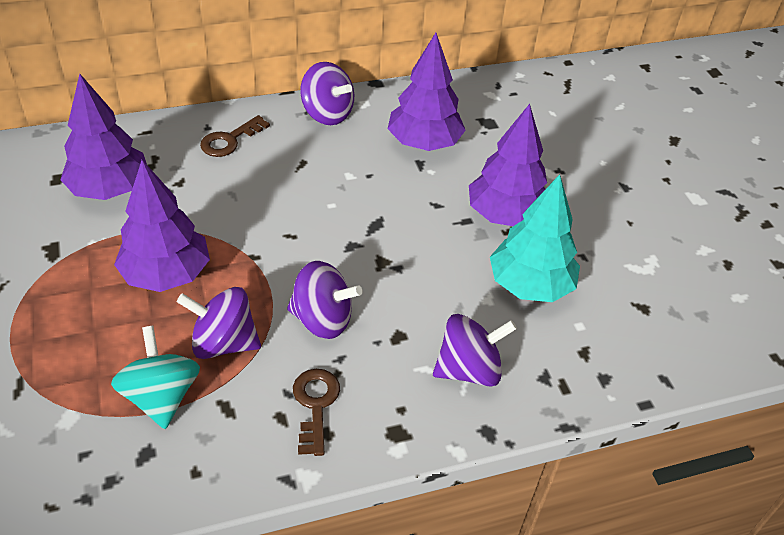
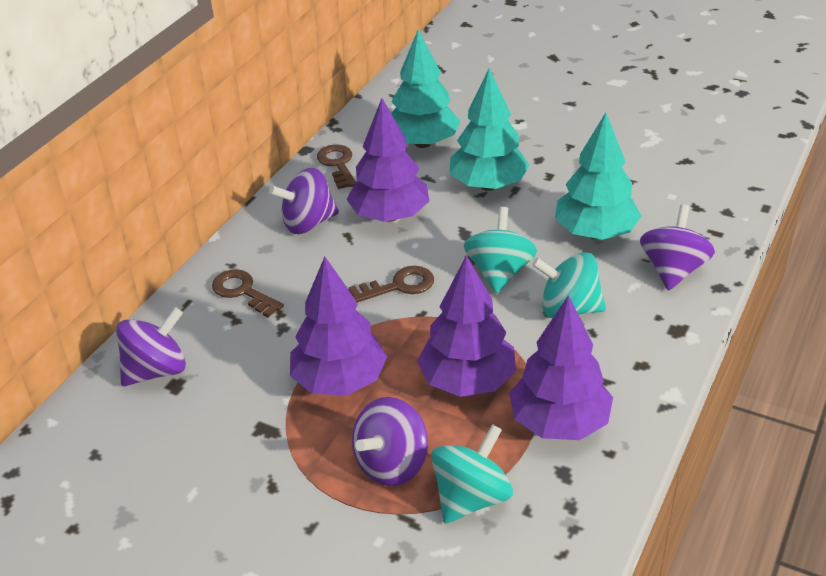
brown key: 2 -> 3
turquoise spinning top: 1 -> 3
turquoise tree: 1 -> 3

